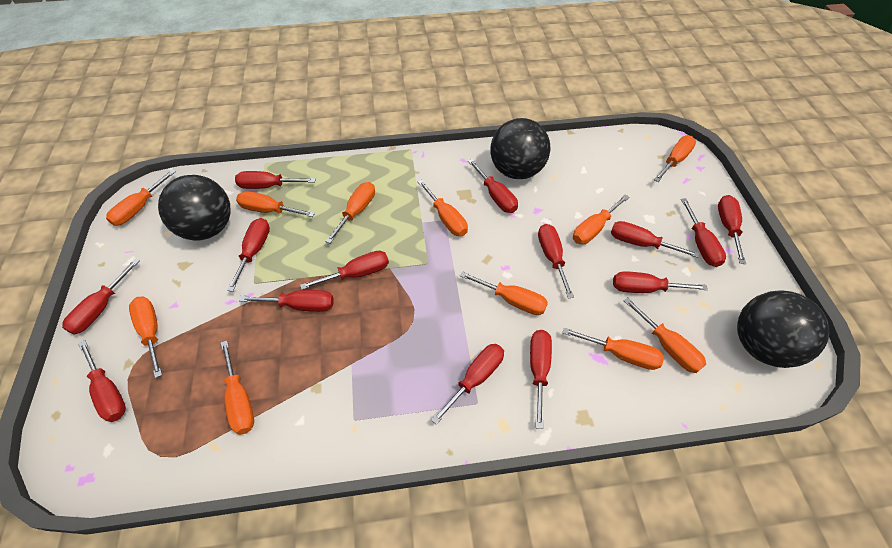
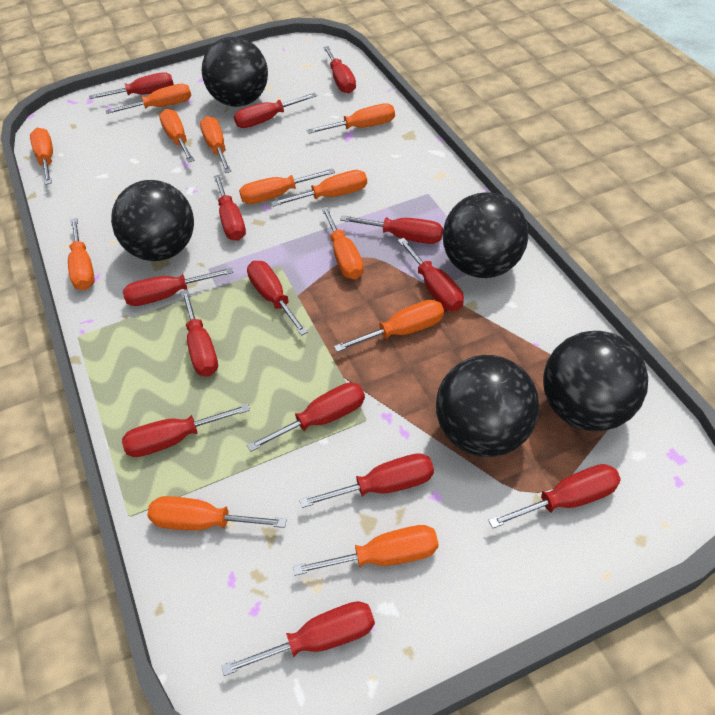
black ball: 3 -> 5
orange screwdriver: 11 -> 12

